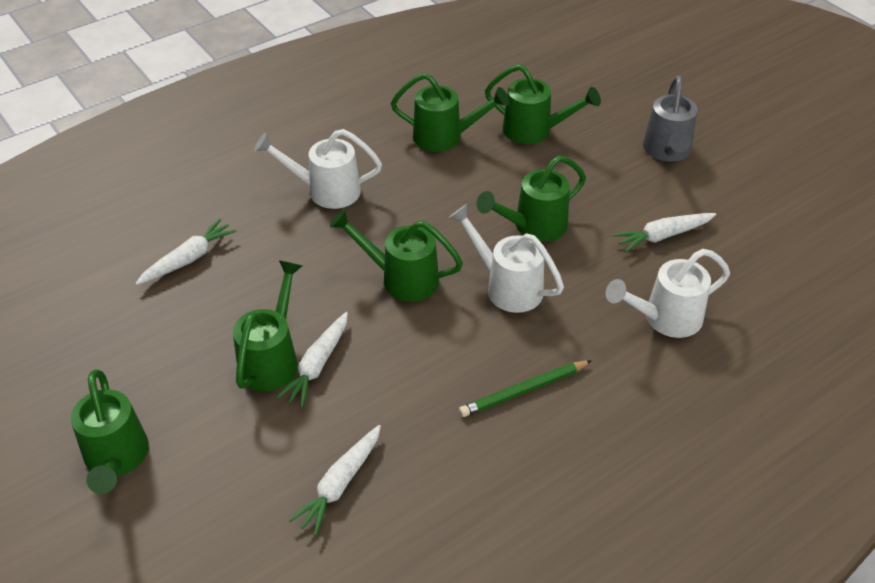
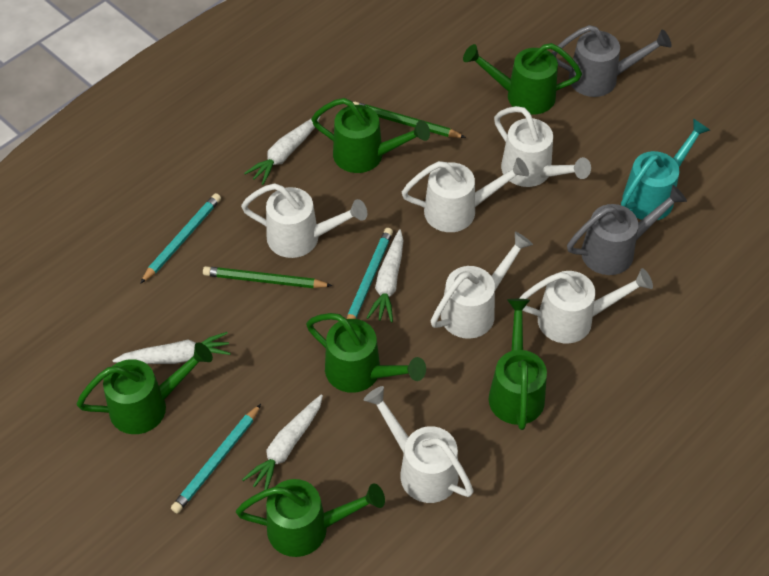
green pencil: 1 -> 2
grey watering can: 1 -> 2
turquoise pencil: 0 -> 3
turquoise watering can: 0 -> 1
white watering can: 3 -> 6

